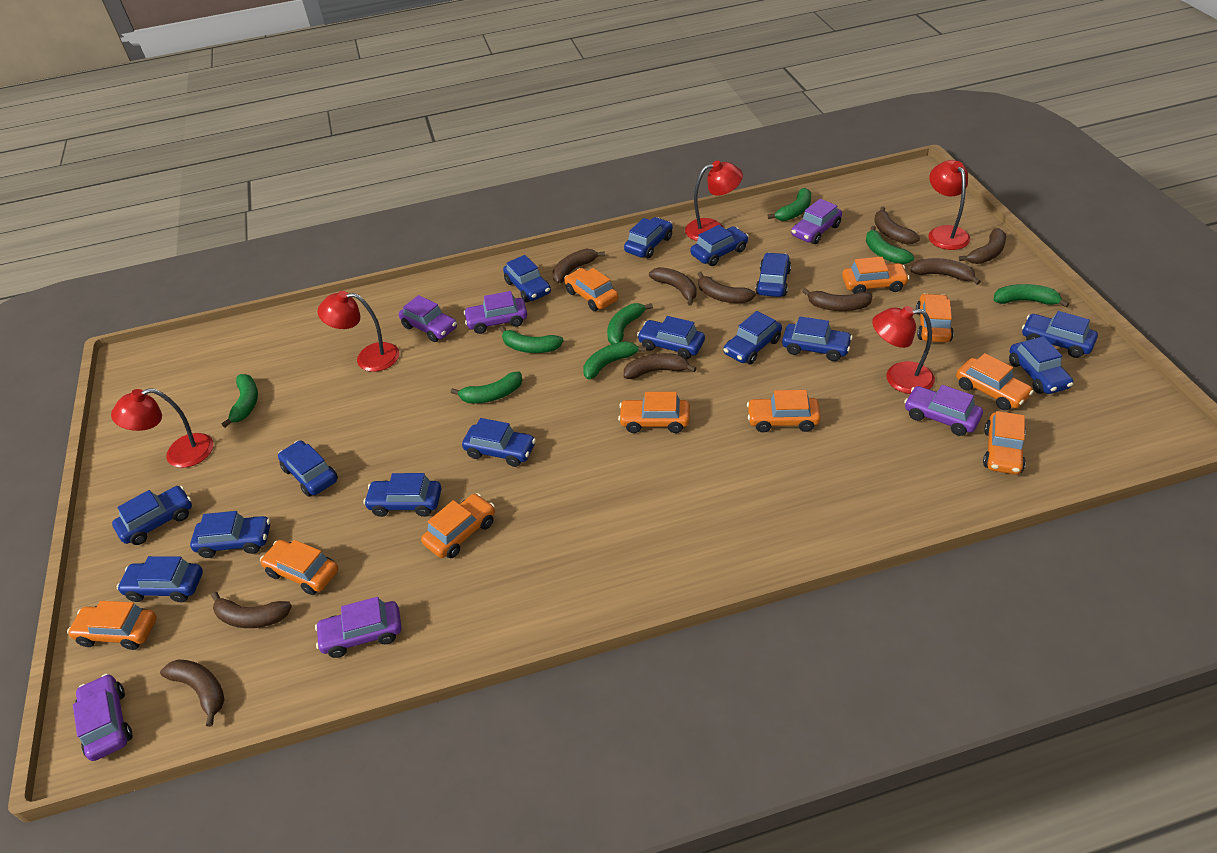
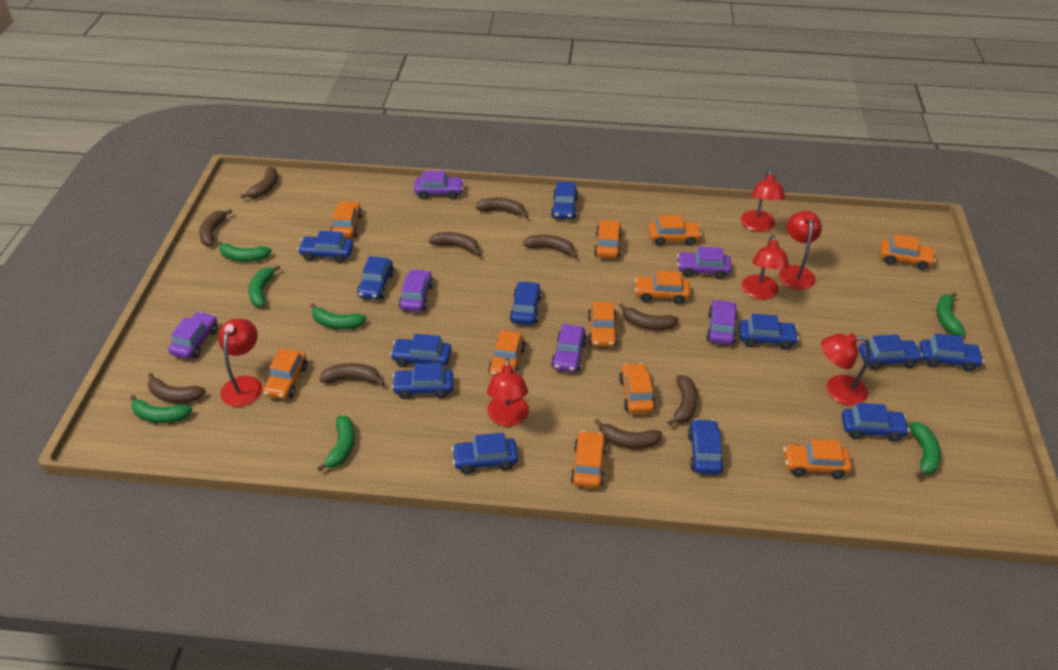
blue car: 15 -> 12
green banana: 8 -> 7
orange car: 10 -> 11
red lamp: 5 -> 6

